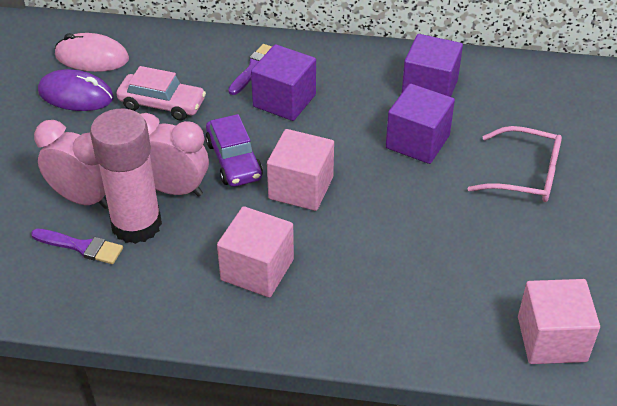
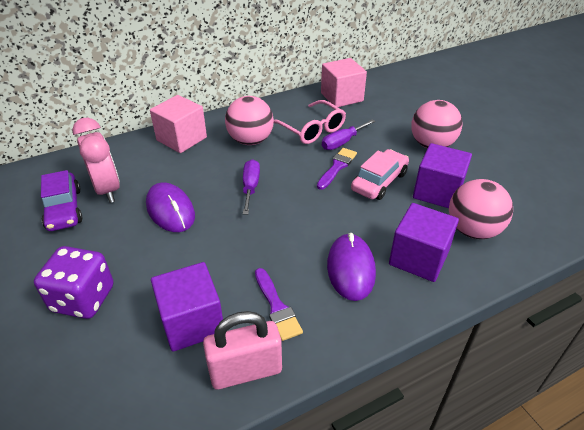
pink ball: 0 -> 3
pink clock: 2 -> 1
pink cube: 3 -> 2
pink glue stick: 1 -> 0
pink mouse: 1 -> 0
pink padlock: 0 -> 1
purple dice: 0 -> 1
purple mouse: 1 -> 2
purple screwdriver: 0 -> 2

